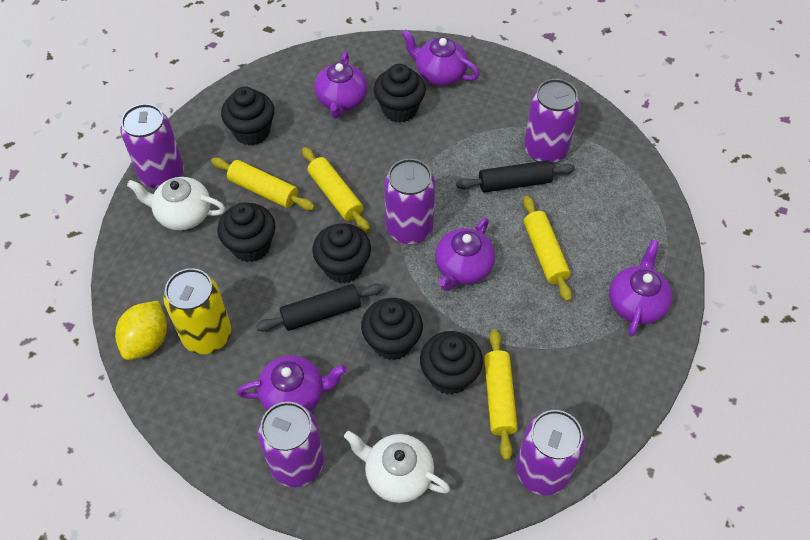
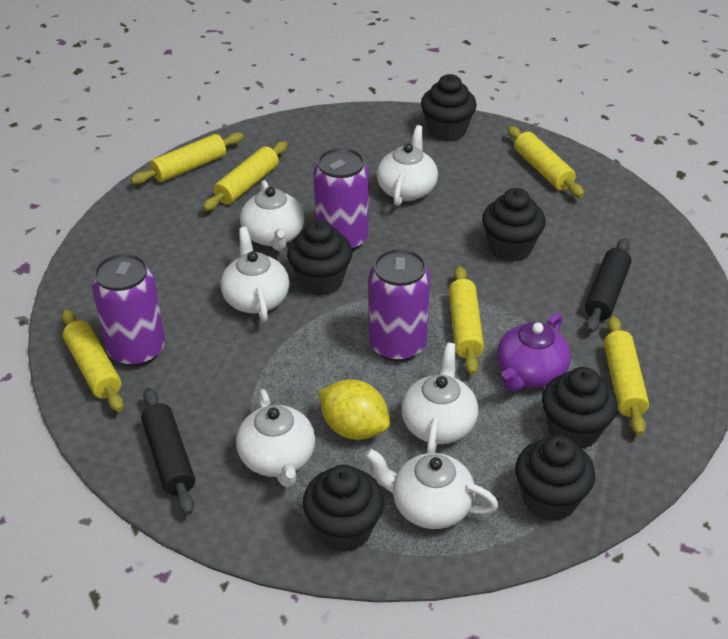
purple can: 5 -> 3
purple teapot: 5 -> 1
white teapot: 2 -> 6
yellow can: 1 -> 0
yellow rolling pin: 4 -> 6

